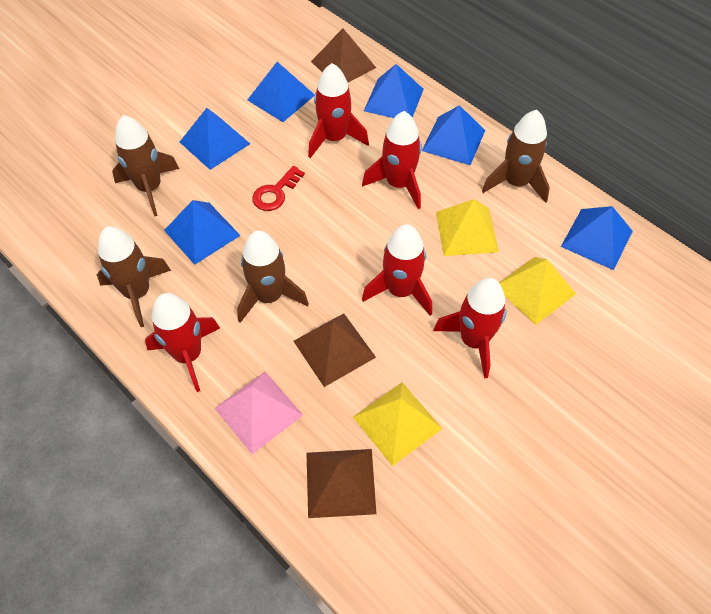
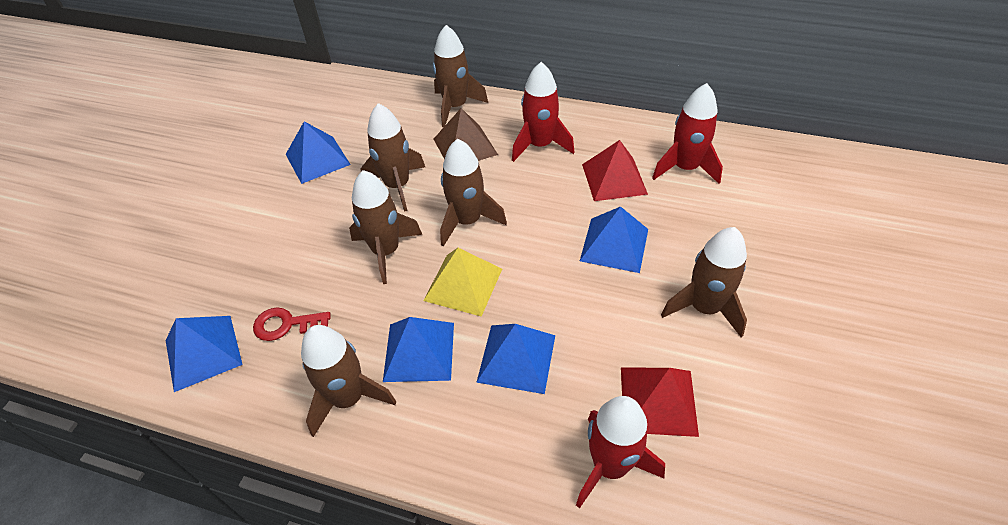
blue pyramid: 6 -> 5
brown pyramid: 3 -> 1
brown rocket: 4 -> 6
pink pyramid: 1 -> 0
red pyramid: 0 -> 2
red rocket: 5 -> 3
yellow pyramid: 3 -> 1

